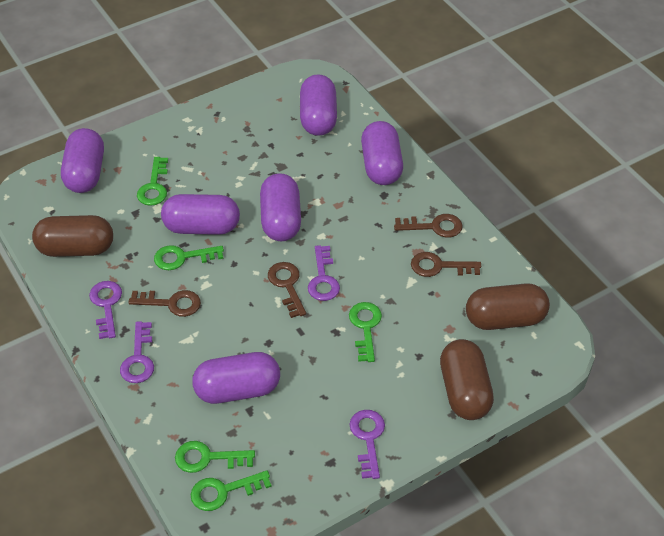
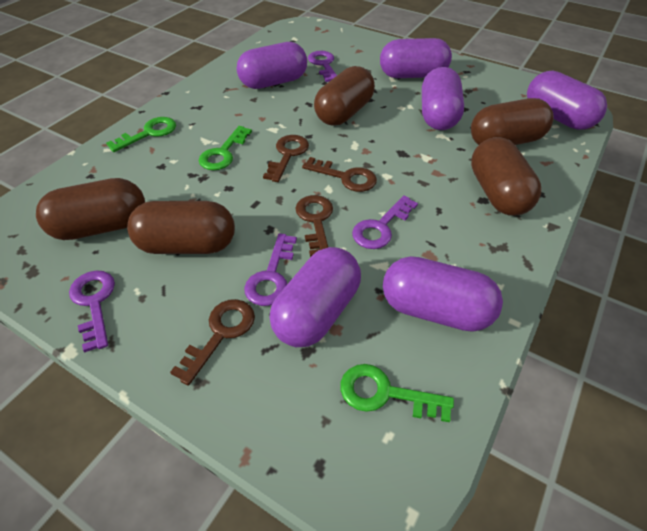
brown capsule: 3 -> 5
green key: 5 -> 3

